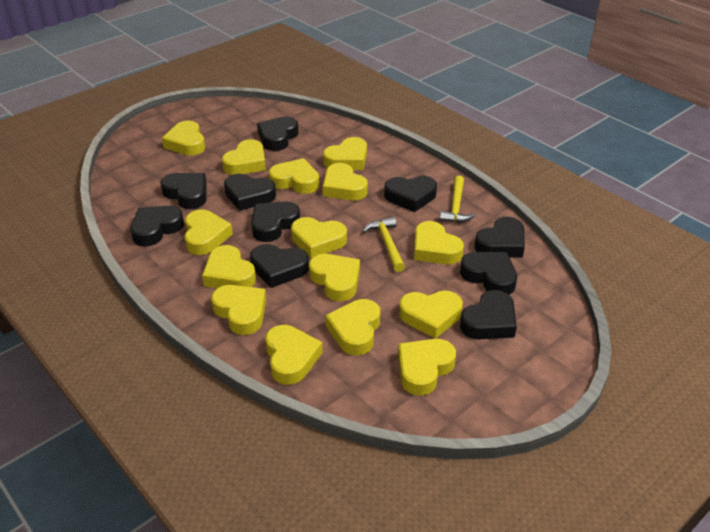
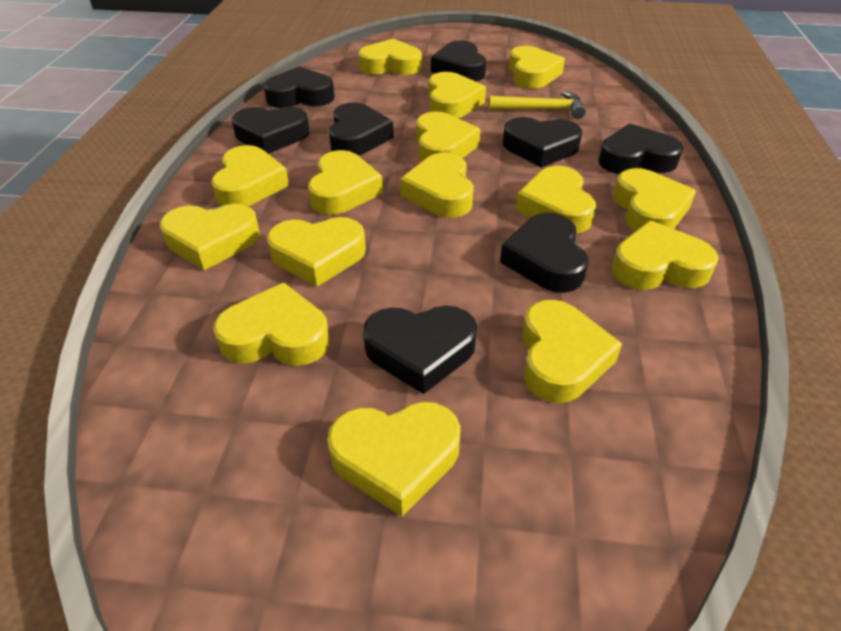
black heart: 10 -> 8
yellow hammer: 2 -> 1

